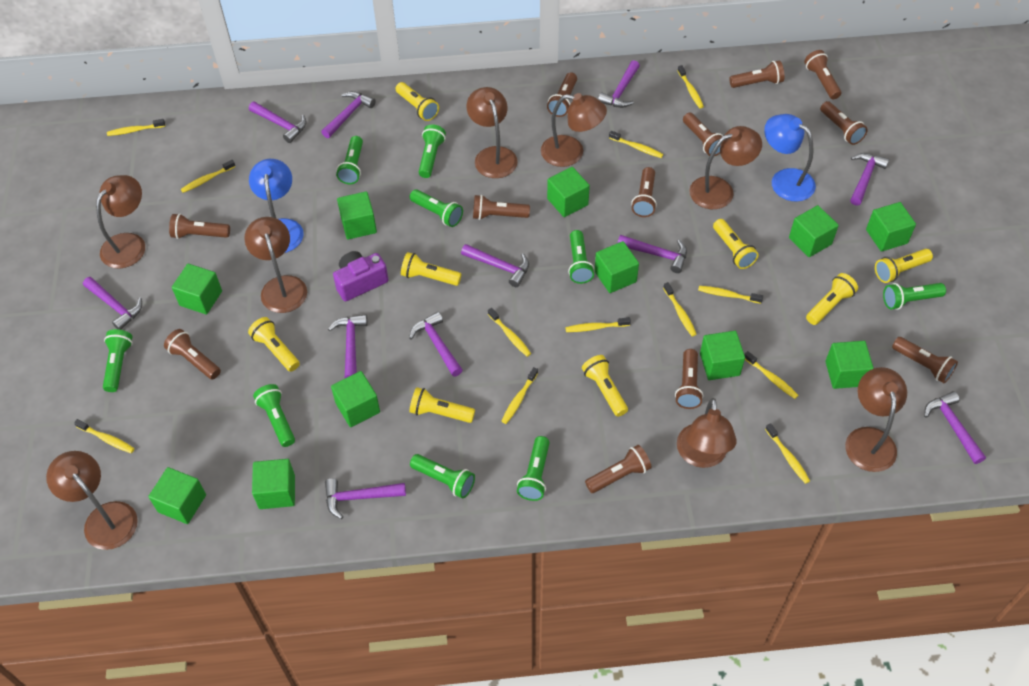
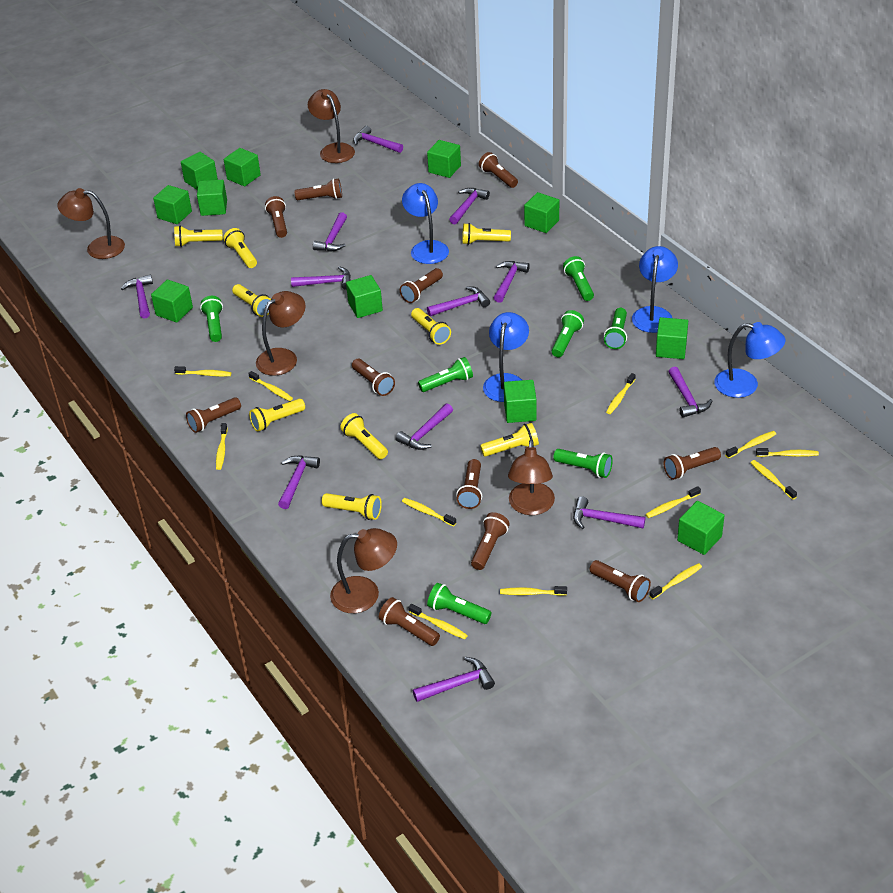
blue lamp: 2 -> 4
brown flashlight: 12 -> 11
brown lamp: 8 -> 5
green flashlight: 9 -> 7
purple camera: 1 -> 0
purple hammer: 11 -> 12
yellow flashlight: 8 -> 9

